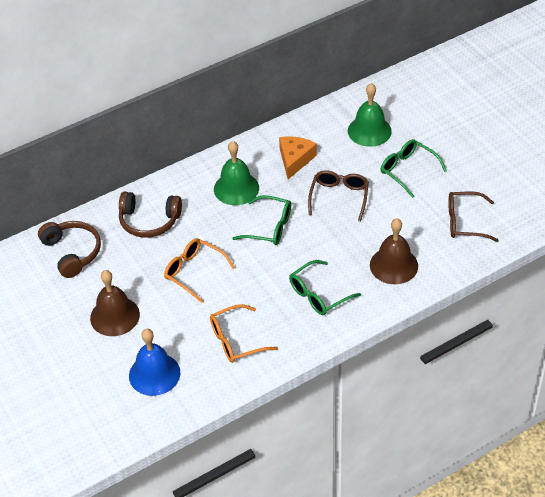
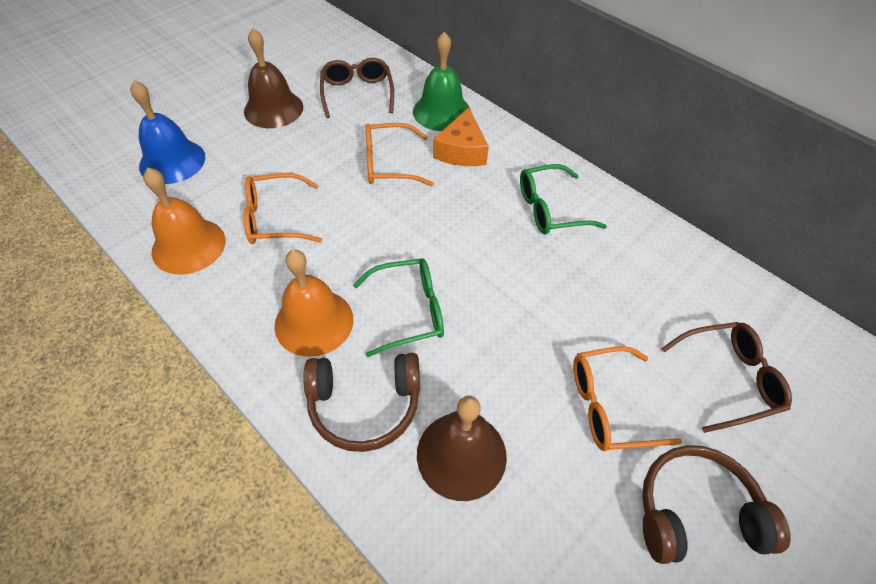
green bell: 2 -> 1
green glasses: 3 -> 2
orange bell: 0 -> 2
orange glasses: 2 -> 3

